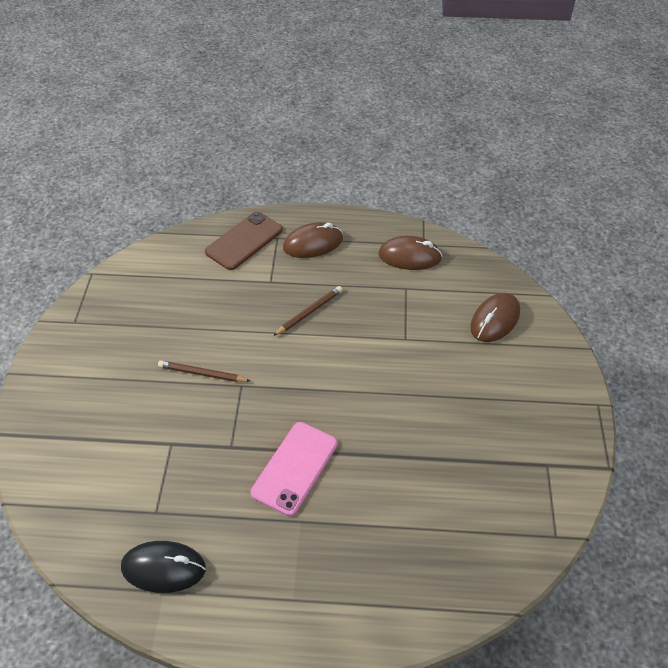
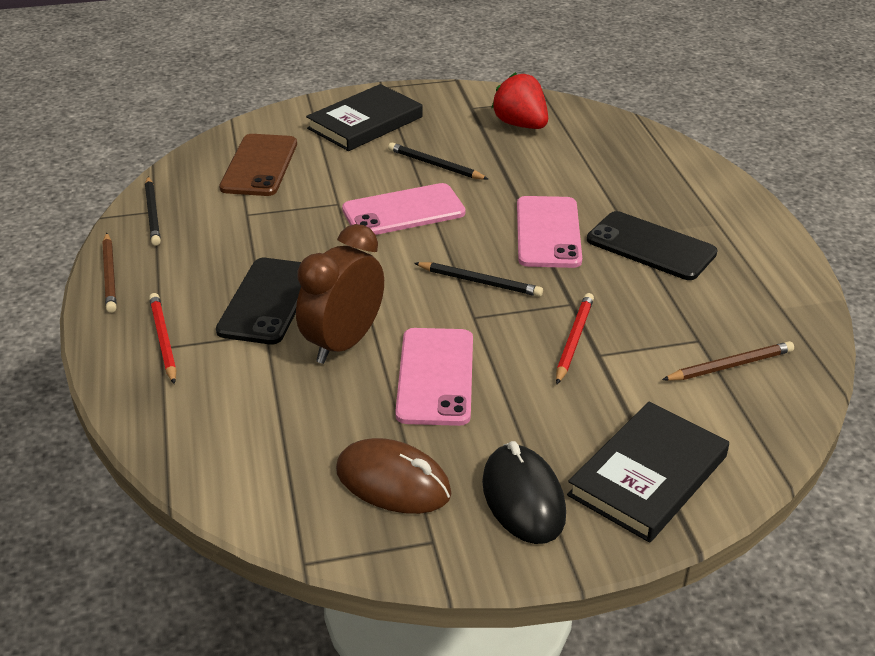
black book: 0 -> 2
black pencil: 0 -> 3
black phone: 0 -> 2
brown clock: 0 -> 1
brown mouse: 3 -> 1
pink phone: 1 -> 3
red pencil: 0 -> 2
red strawberry: 0 -> 1

